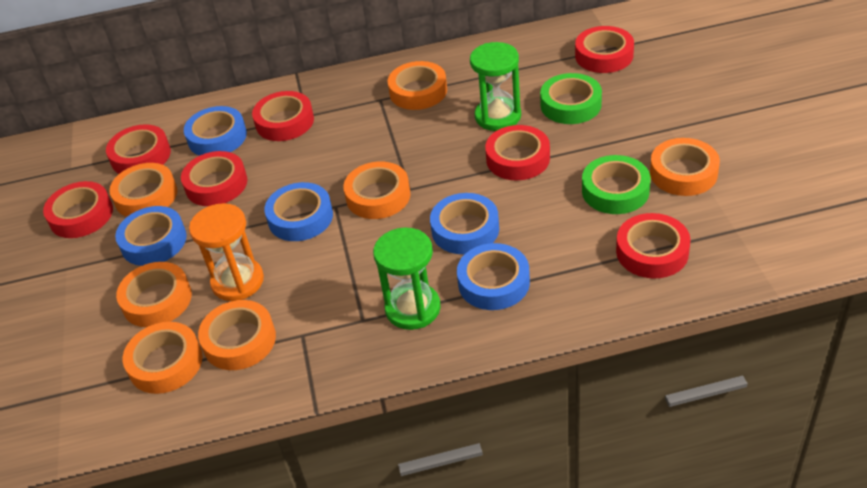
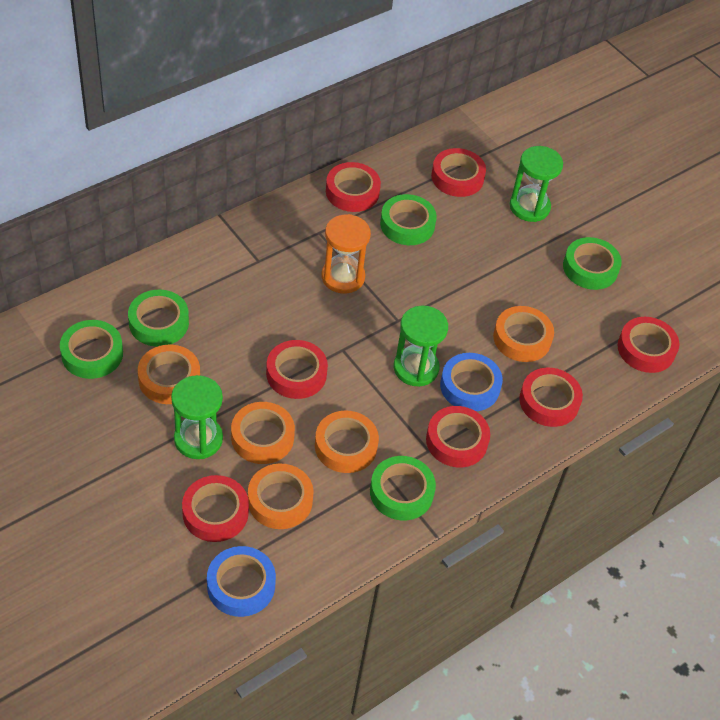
blue tape: 5 -> 2
green hourglass: 2 -> 3
green tape: 2 -> 5
orange tape: 7 -> 5

